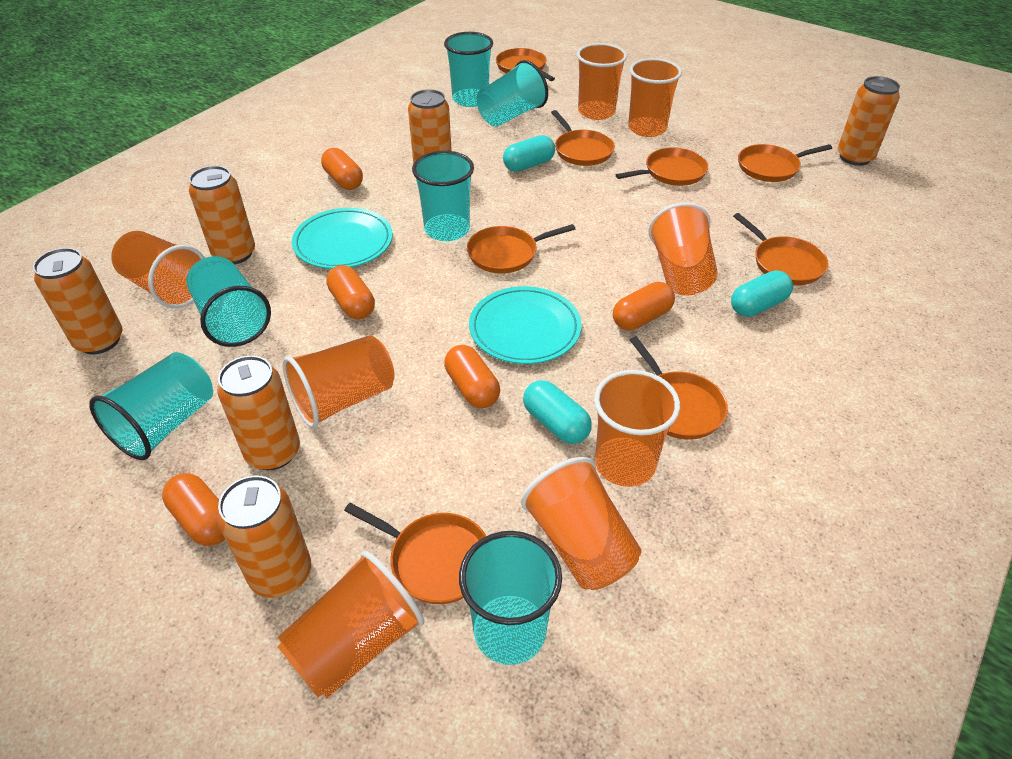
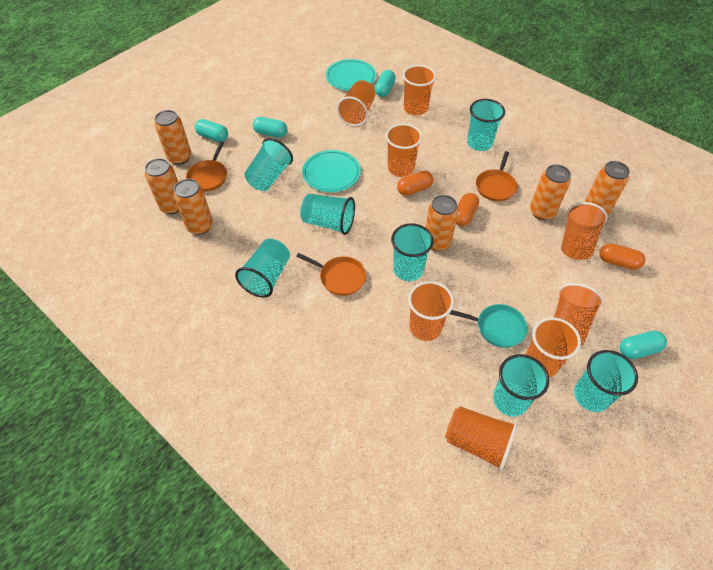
orange capsule: 5 -> 3
orange pan: 8 -> 3
turquoise capsule: 3 -> 4
turquoise cup: 6 -> 7
turquoise pan: 0 -> 1

